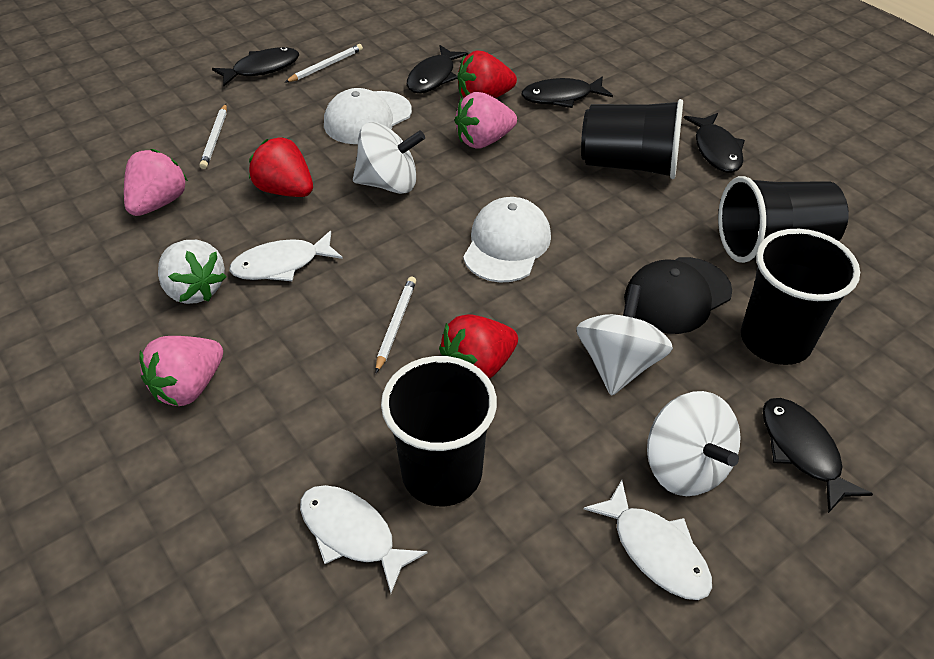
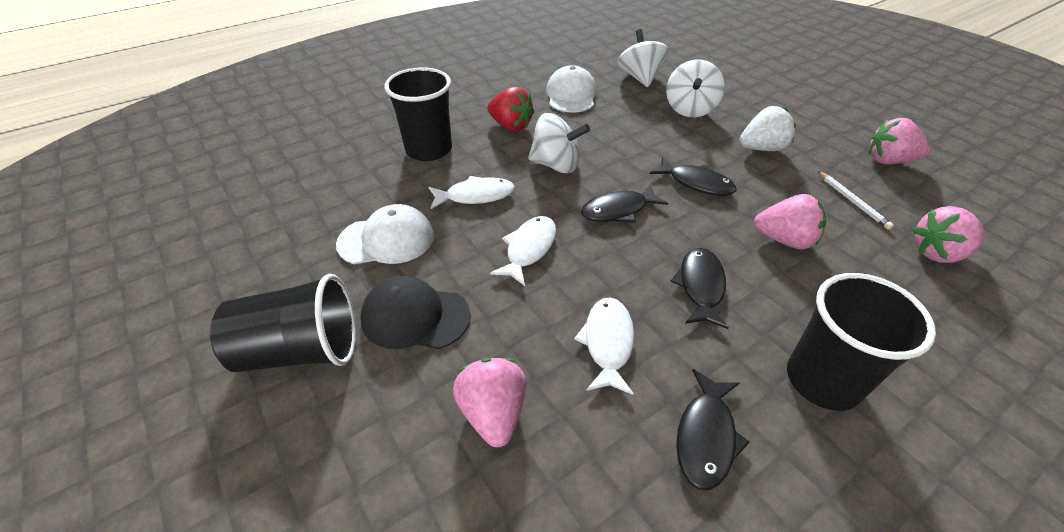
black cup: 4 -> 3
black fish: 5 -> 4
pink strawberry: 3 -> 4
red strawberry: 3 -> 1
white pencil: 3 -> 1

